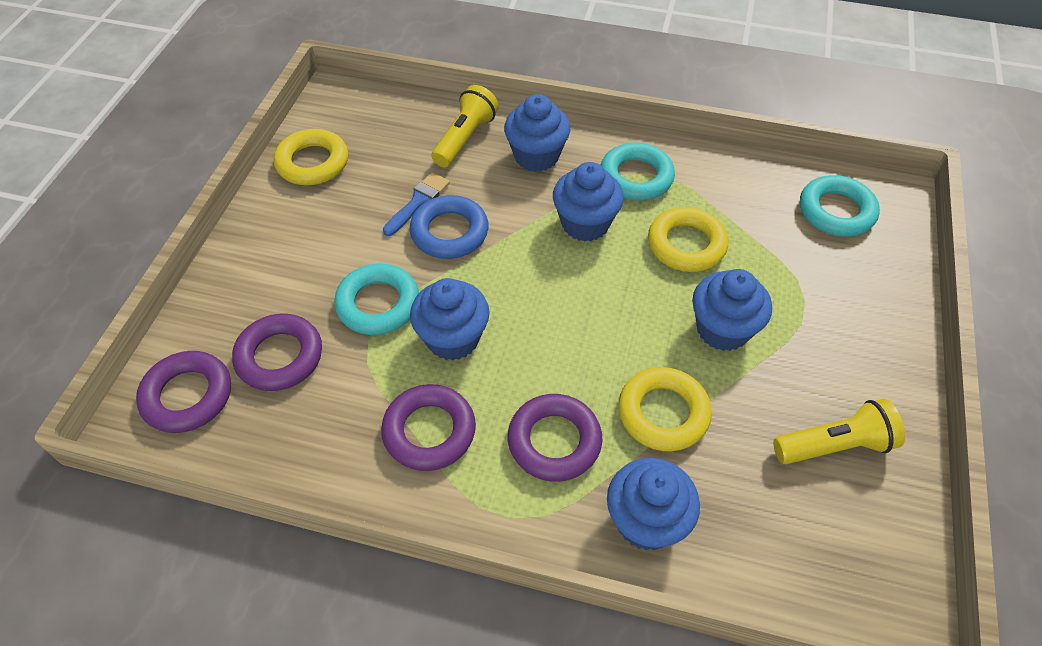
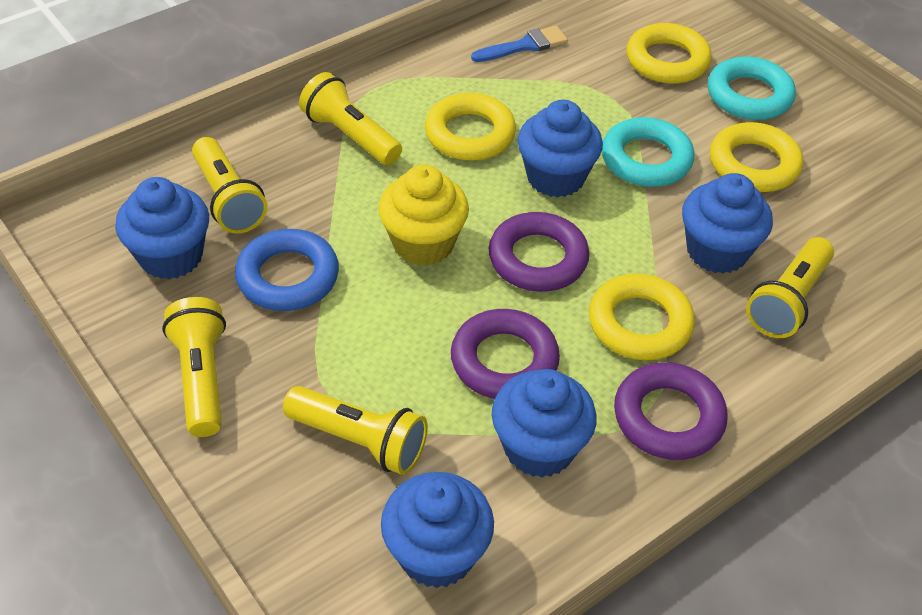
purple ring: 4 -> 3
turquoise ring: 3 -> 2
yellow cupcake: 0 -> 1
yellow flashlight: 2 -> 5
yellow ring: 3 -> 4

